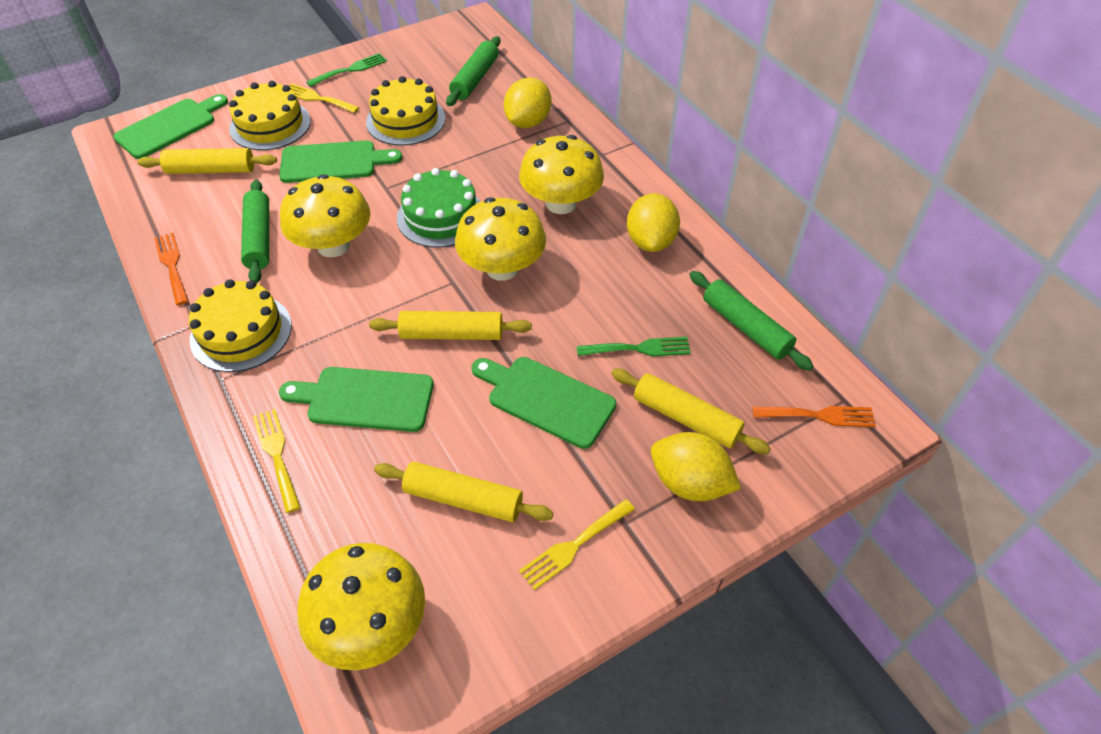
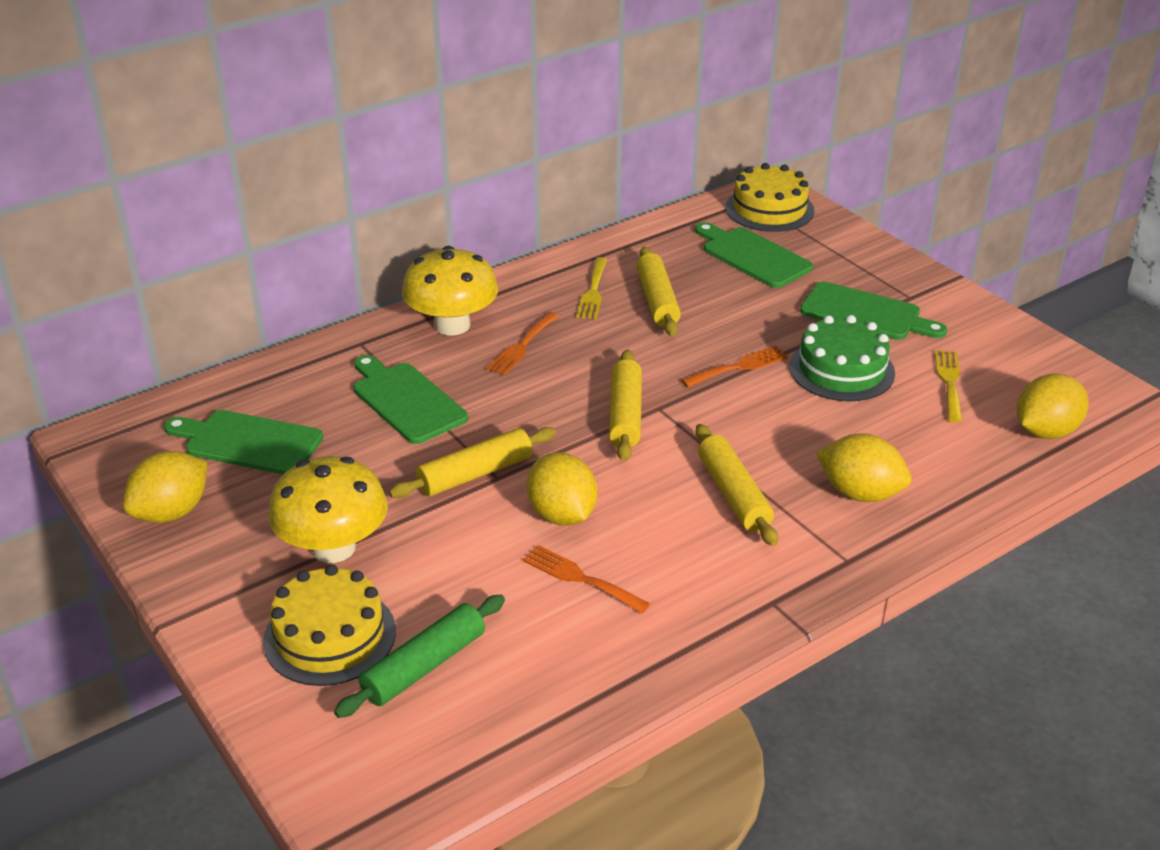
green fork: 2 -> 0
green rolling pin: 3 -> 1
orange fork: 2 -> 3
yellow cake: 3 -> 2
yellow fork: 3 -> 2
yellow lemon: 3 -> 4
yellow mushroom: 4 -> 2

